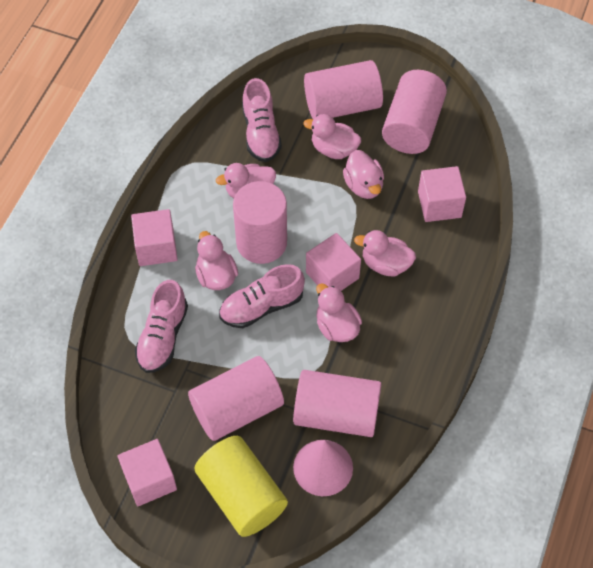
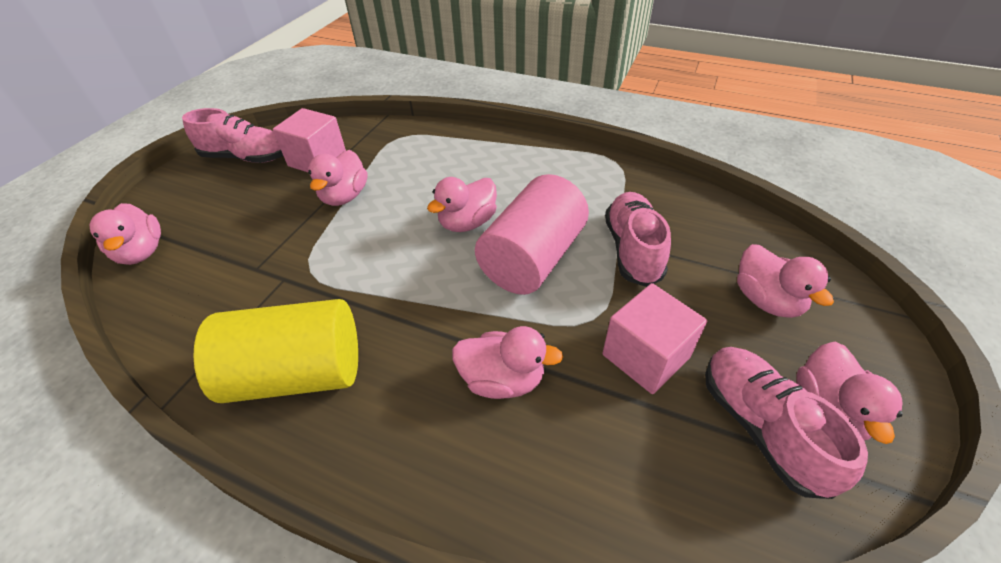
pink cone: 1 -> 0
pink cube: 4 -> 2
pink cylinder: 5 -> 1

